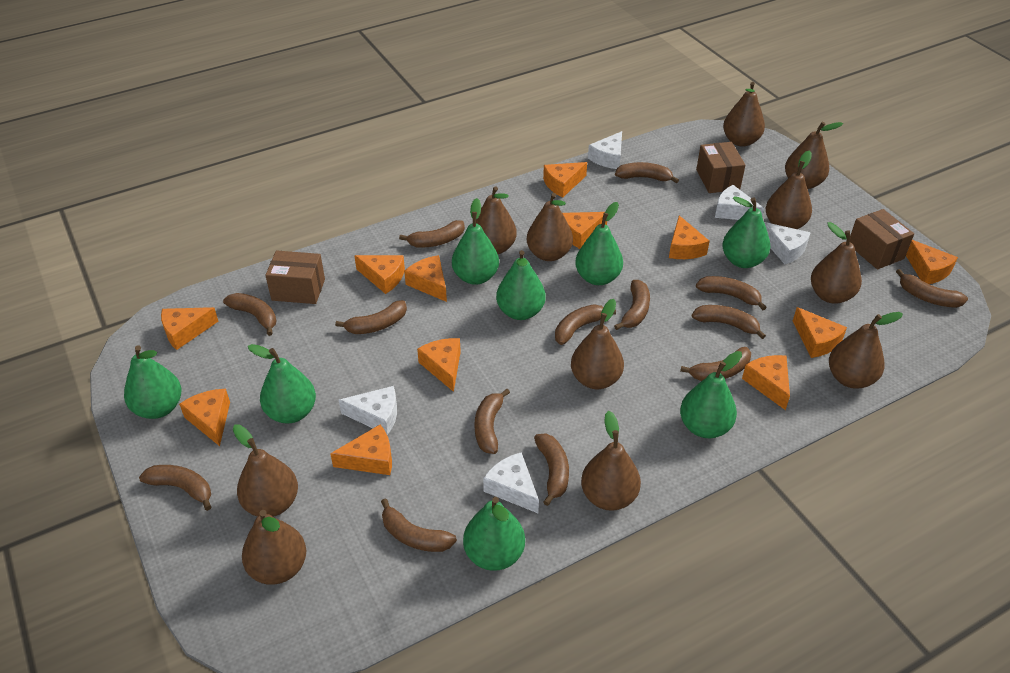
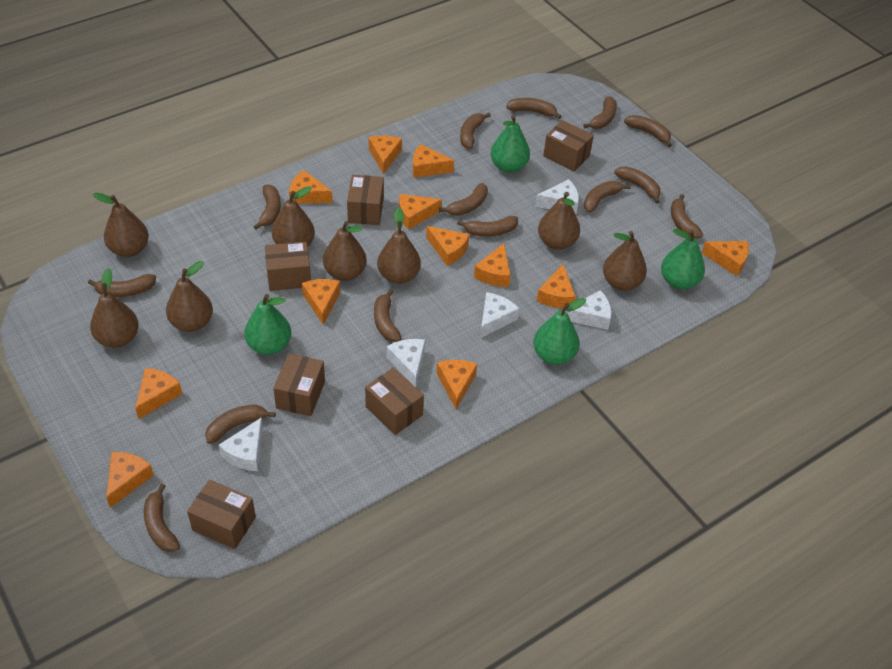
brown box: 3 -> 6
brown pear: 11 -> 8
green pear: 8 -> 4

